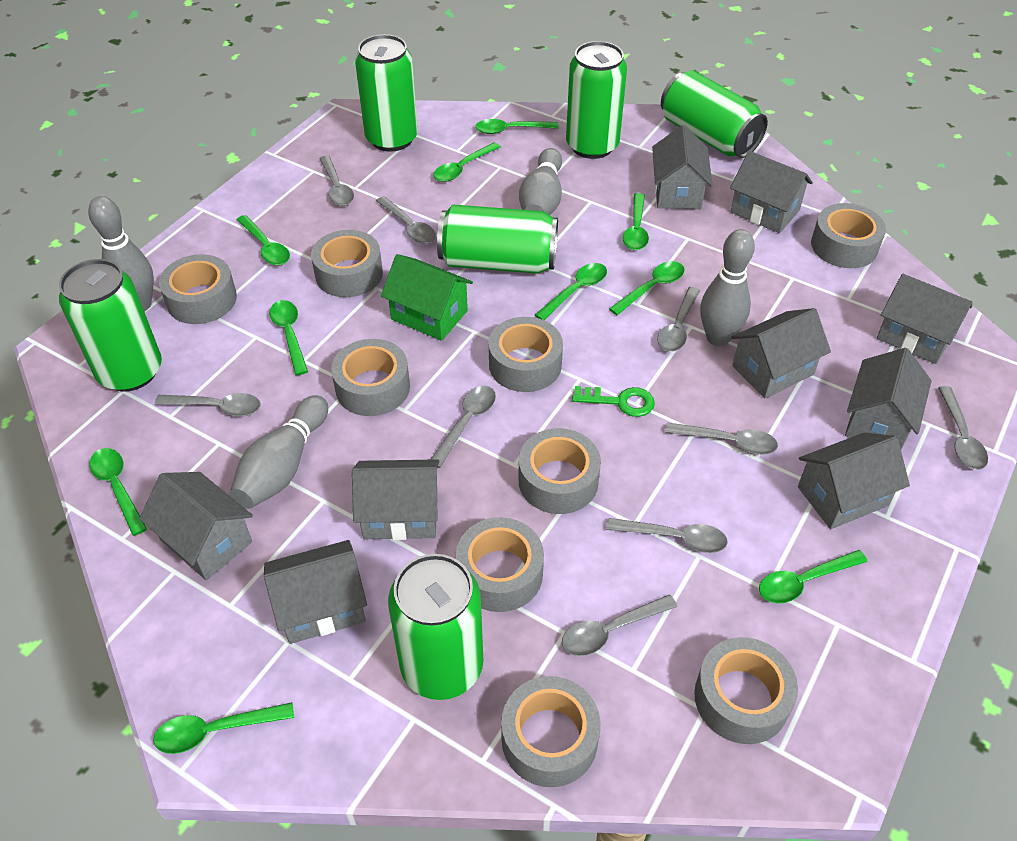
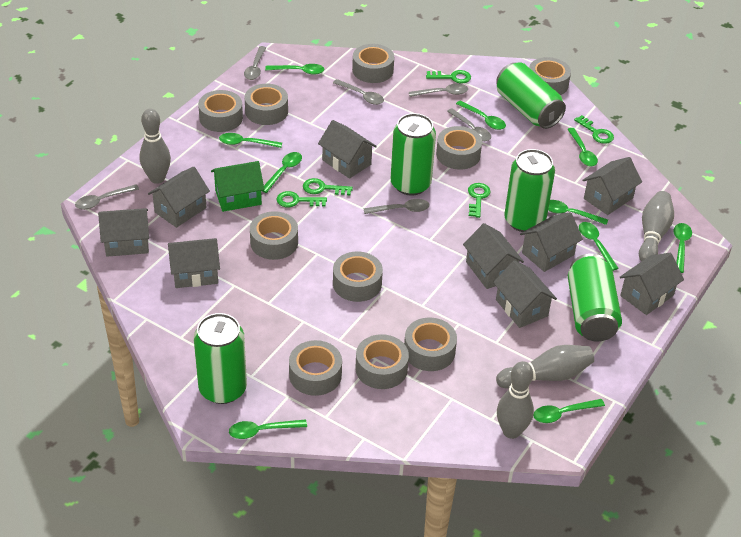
green can: 6 -> 5
green key: 1 -> 5
grey spoon: 9 -> 6
grey tape: 9 -> 10

